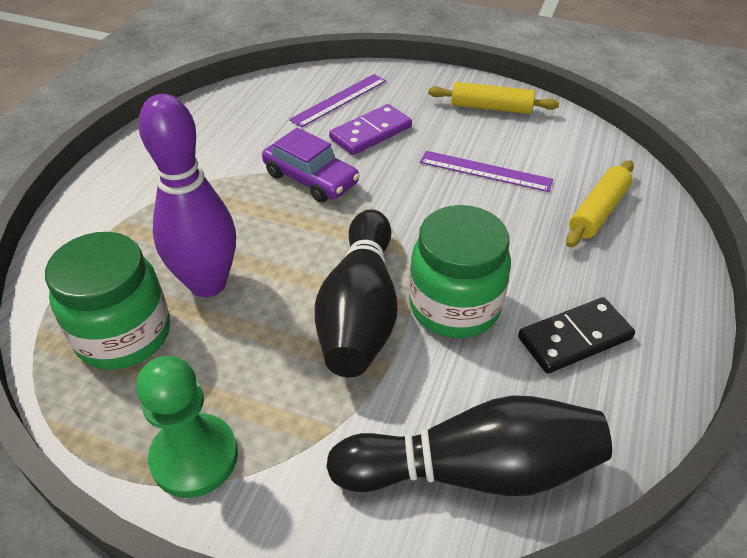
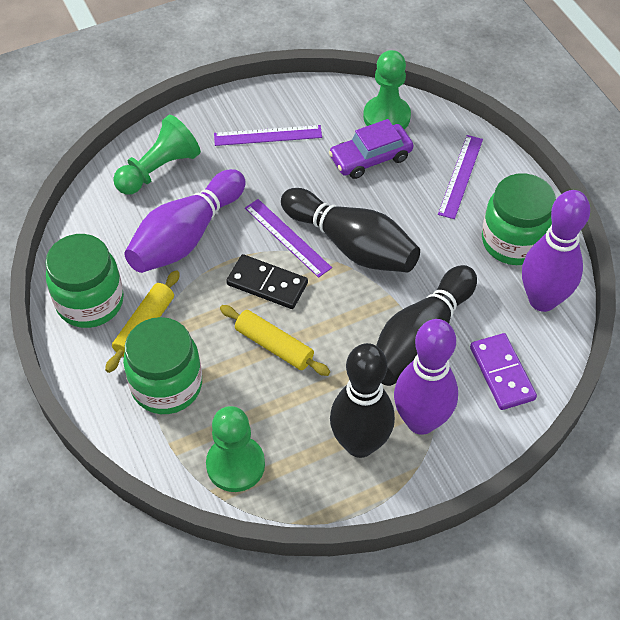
black bowling pin: 2 -> 3
green jar: 2 -> 3
green pawn: 1 -> 3
purple bowling pin: 1 -> 3
purple ruler: 2 -> 3

